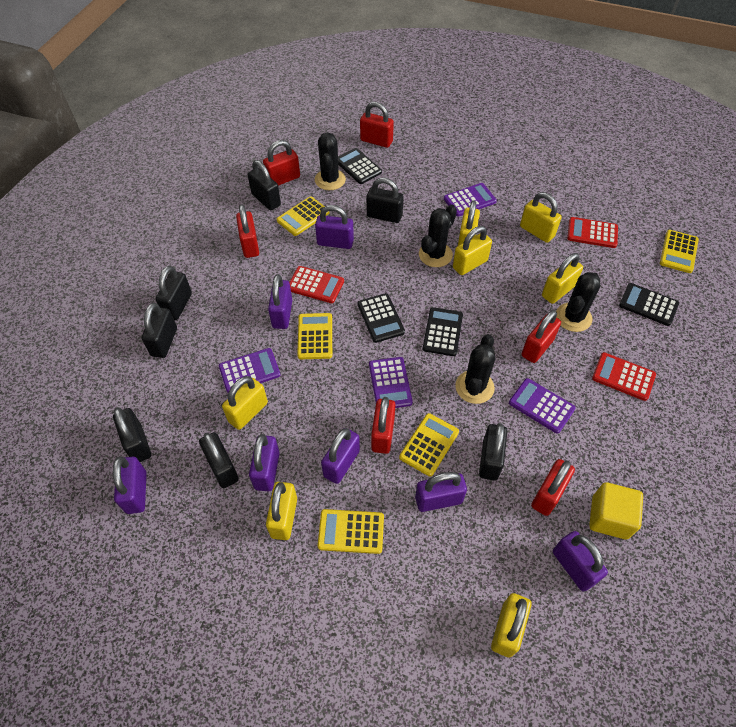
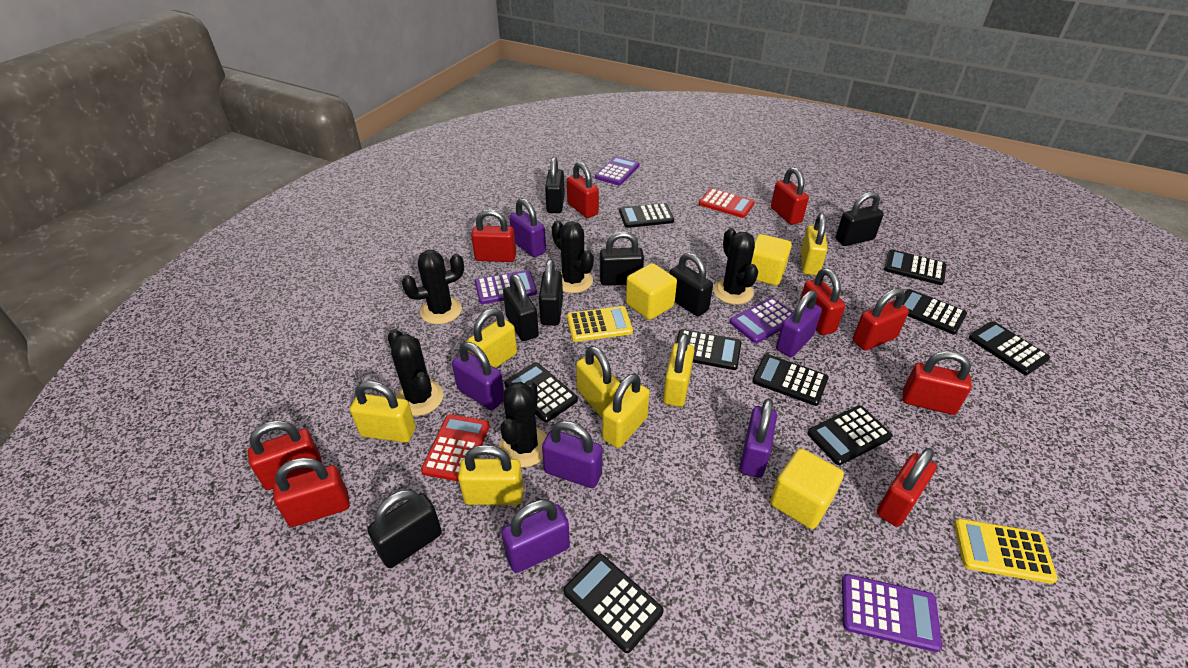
black cactus: 4 -> 5
black calculator: 4 -> 9
purple padlock: 7 -> 6
red calculator: 3 -> 2
red padlock: 6 -> 9
yellow calculator: 5 -> 2
yellow cube: 1 -> 3

